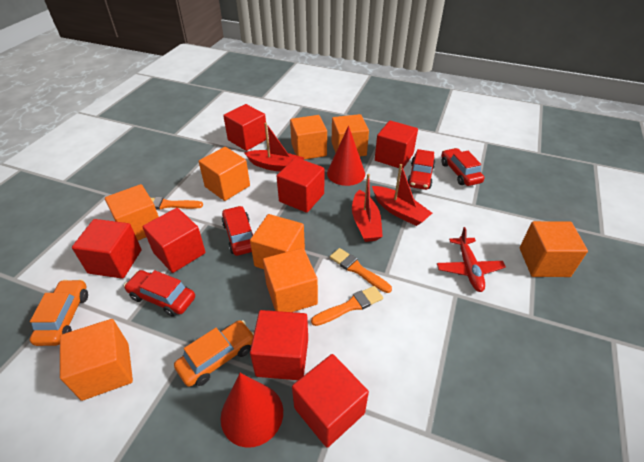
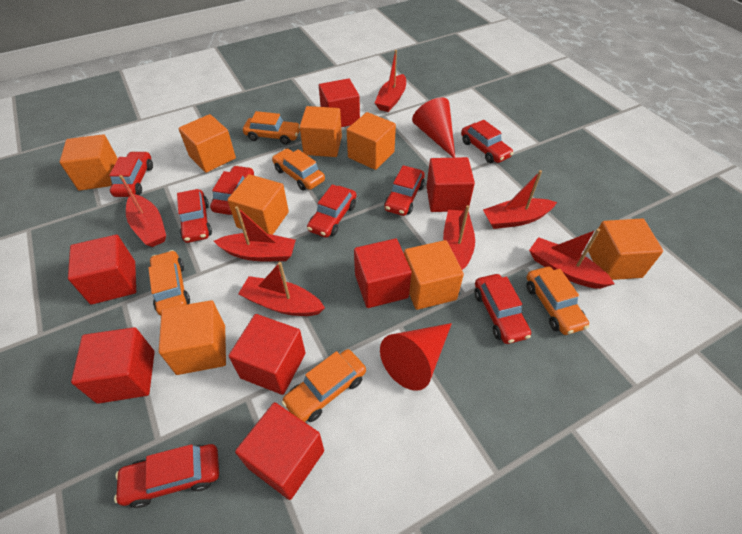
orange brush: 3 -> 0
orange car: 2 -> 5
red boat: 3 -> 7
red car: 4 -> 8
red plane: 1 -> 0

